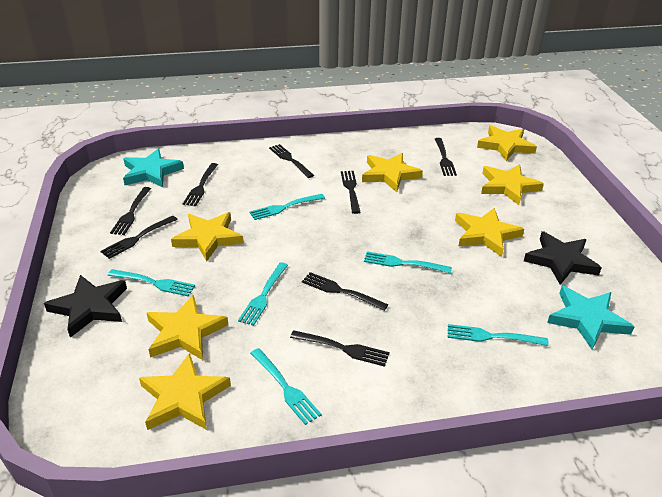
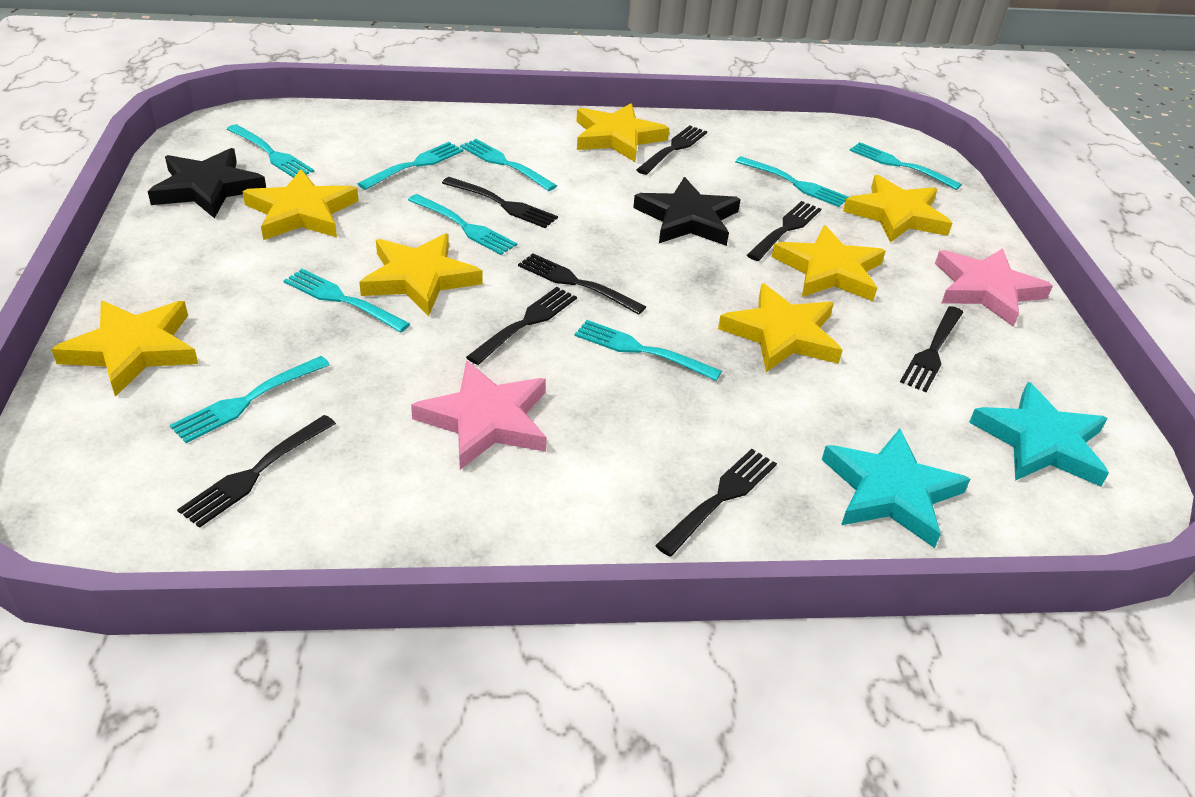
pink star: 0 -> 2
turquoise fork: 6 -> 9

